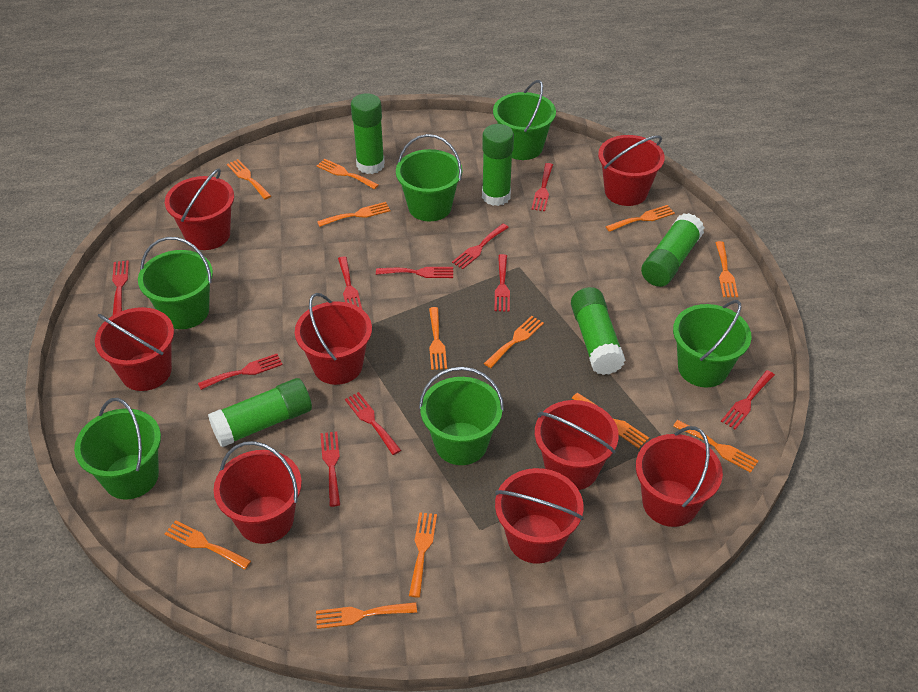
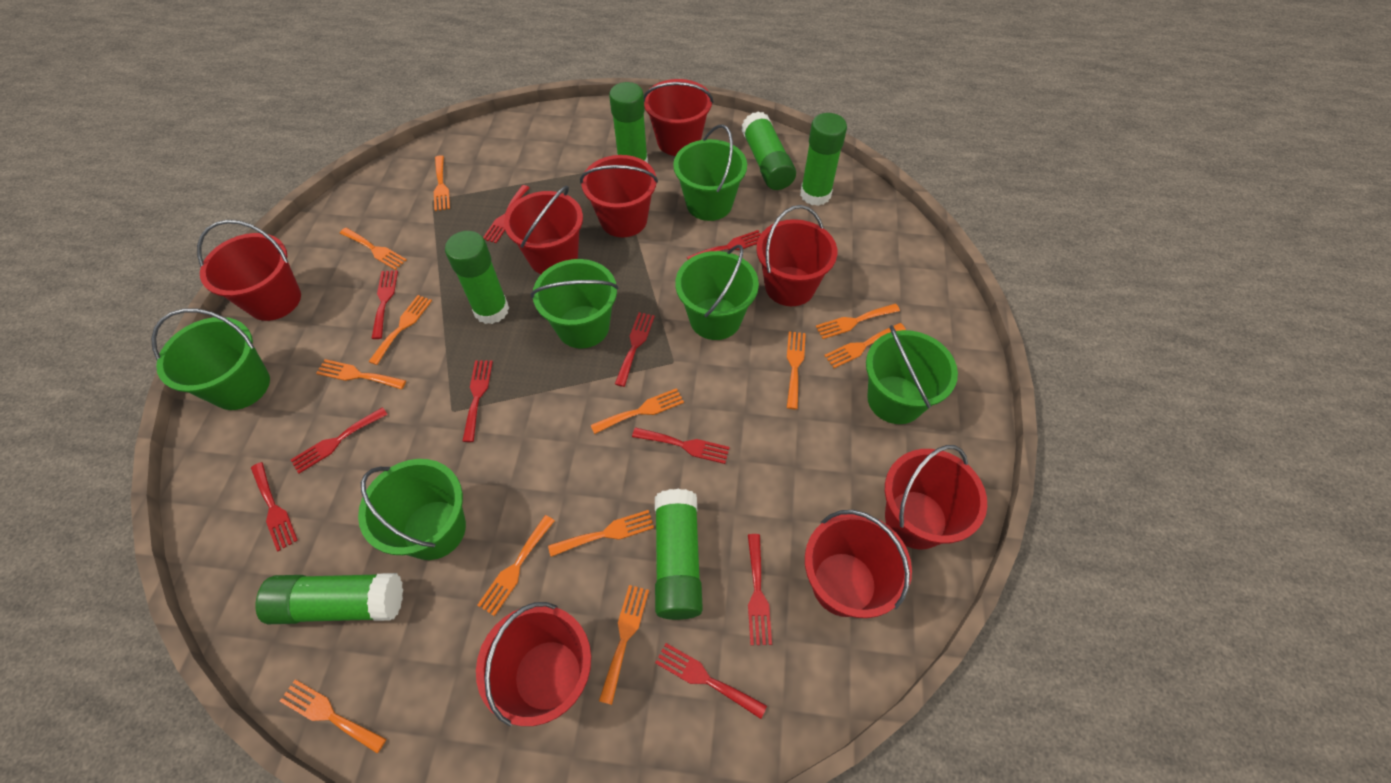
green glue stick: 5 -> 6

